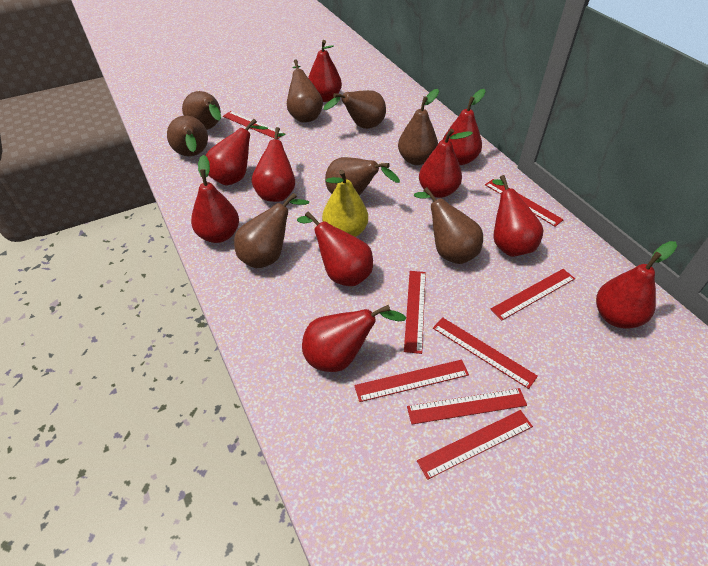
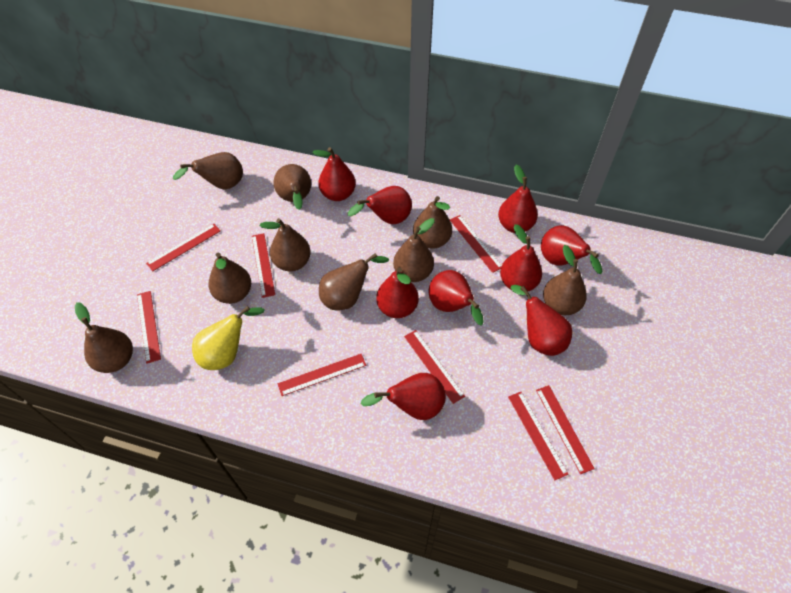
brown pear: 8 -> 9
red pear: 10 -> 9

